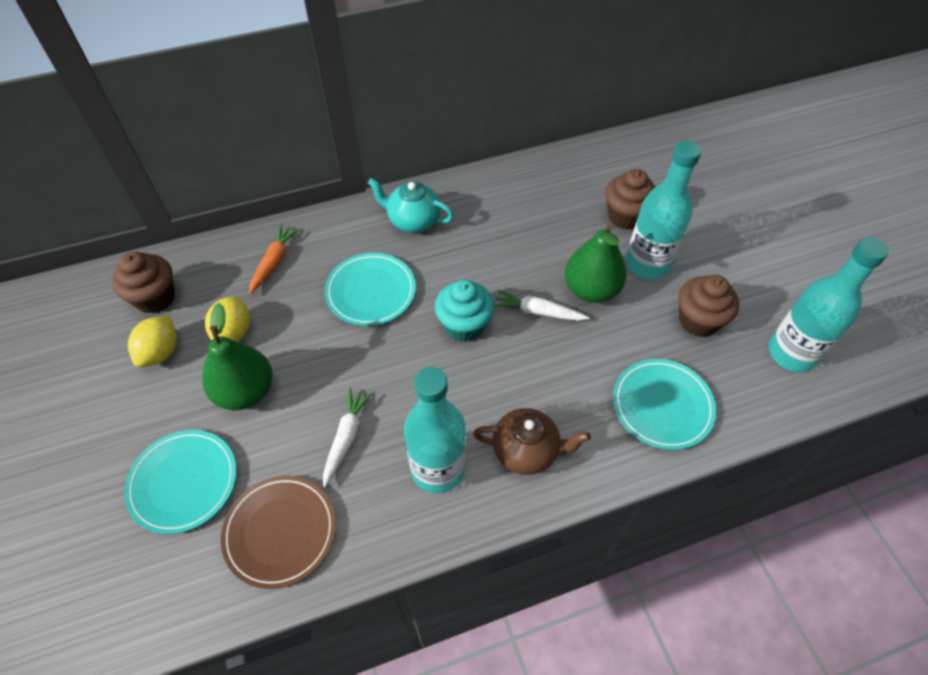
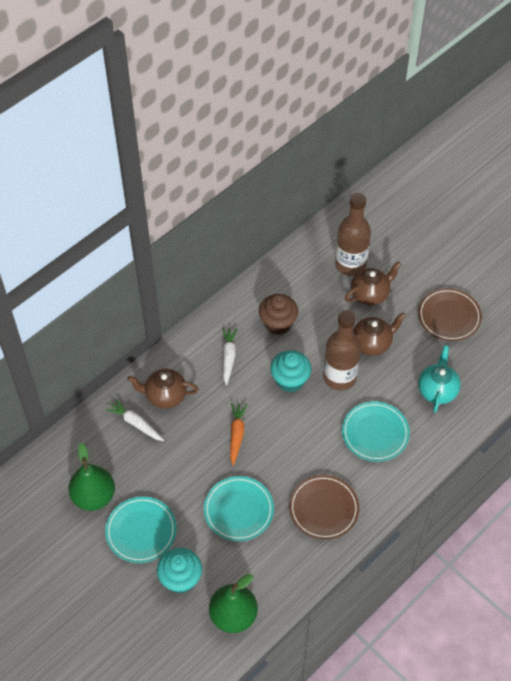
brown bottle: 0 -> 2
brown cupcake: 3 -> 1
brown plate: 1 -> 2
brown teapot: 1 -> 3
turquoise bottle: 3 -> 0
turquoise cupcake: 1 -> 2
yellow lemon: 2 -> 0

